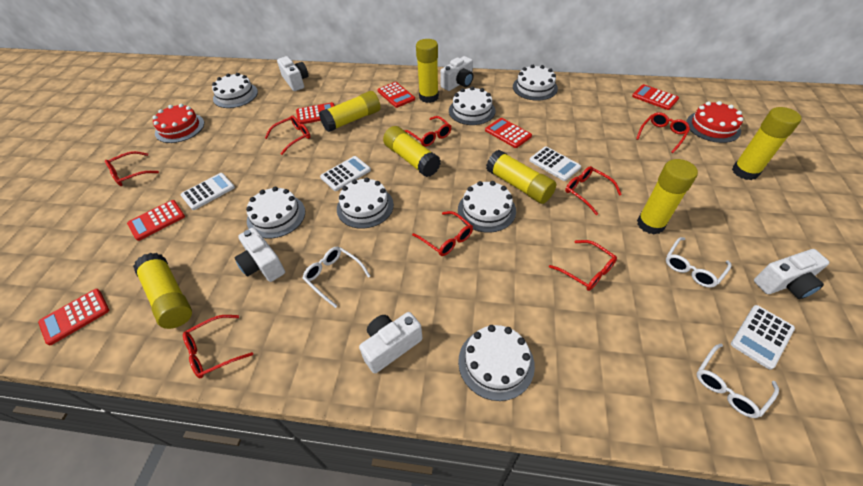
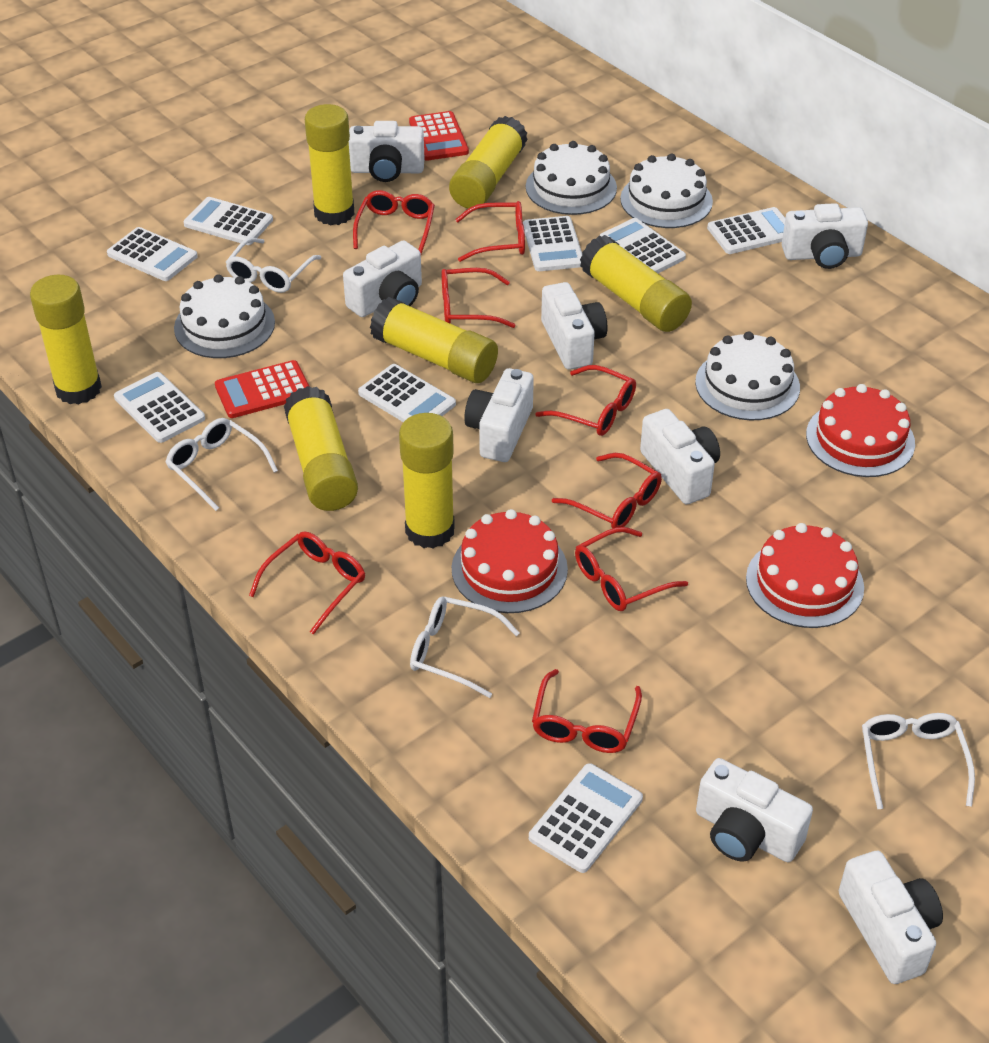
red cake: 2 -> 3
red calculator: 6 -> 2
white cake: 7 -> 4
white calculator: 4 -> 8
white camera: 5 -> 8
white glasses: 3 -> 4

